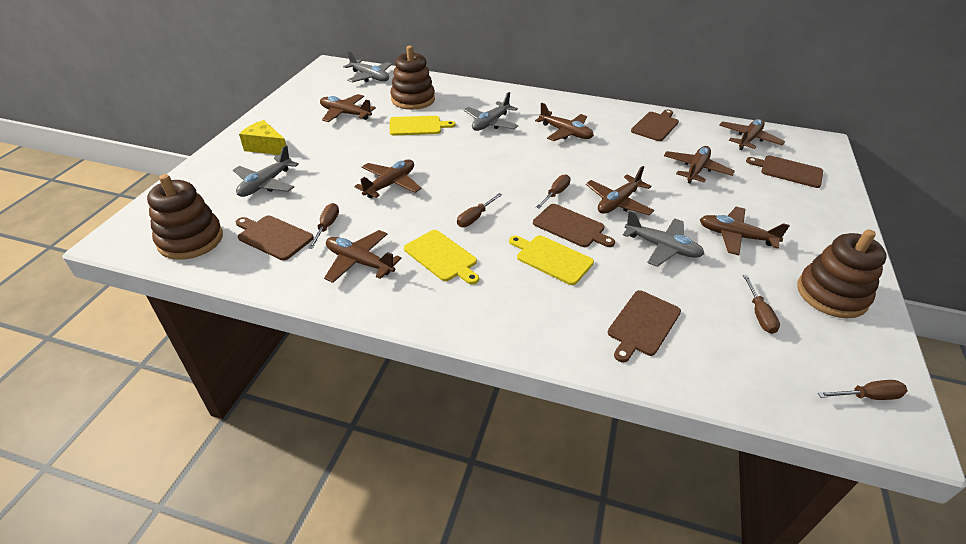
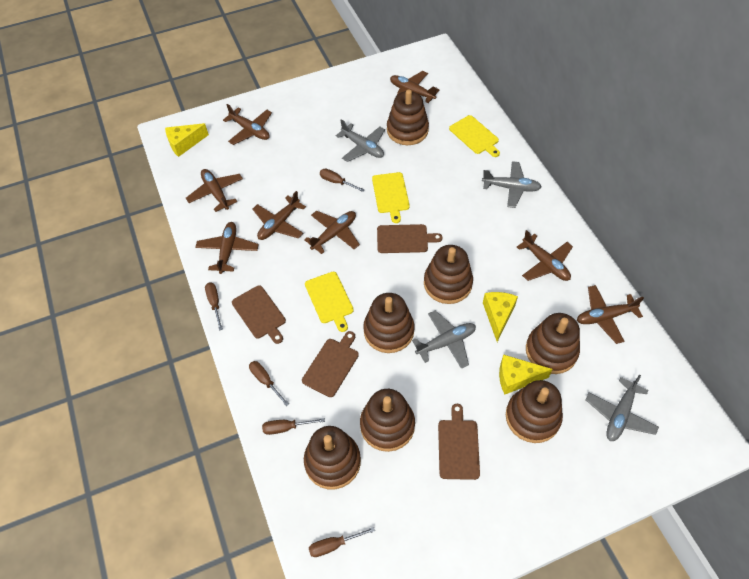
brown cutting board: 5 -> 4
brown stacking toy: 3 -> 7
yellow cheese: 1 -> 3

